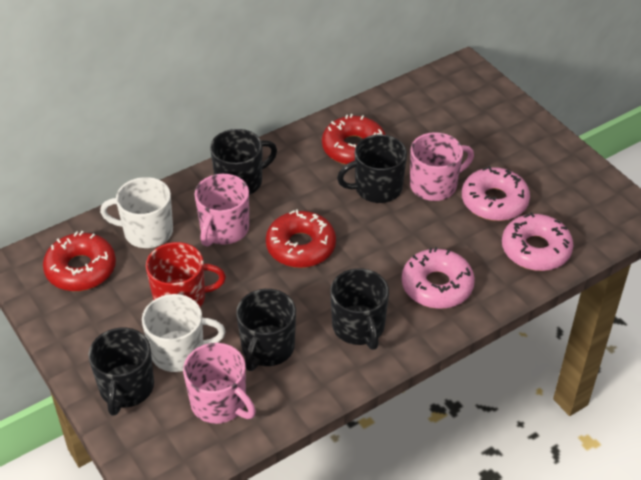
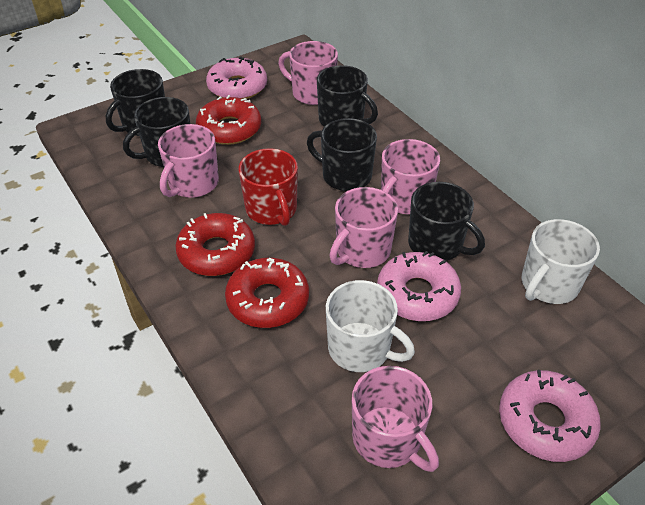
pink mug: 3 -> 5

